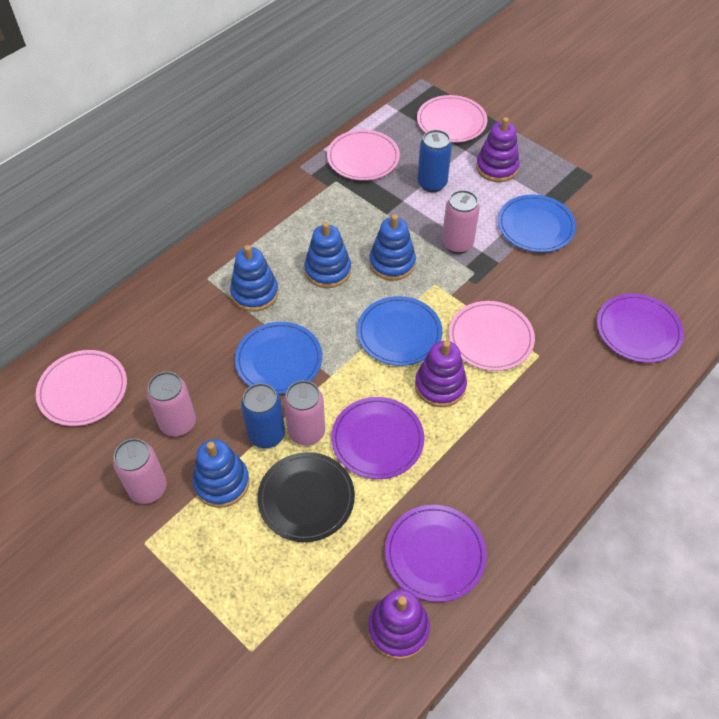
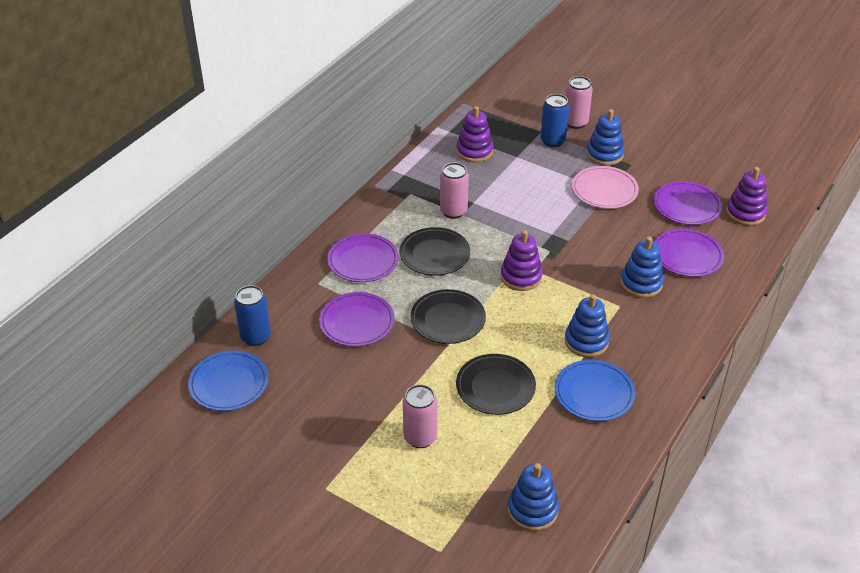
black plate: 1 -> 3
blue plate: 3 -> 2
pink can: 4 -> 3
pink plate: 4 -> 1
purple plate: 3 -> 4

